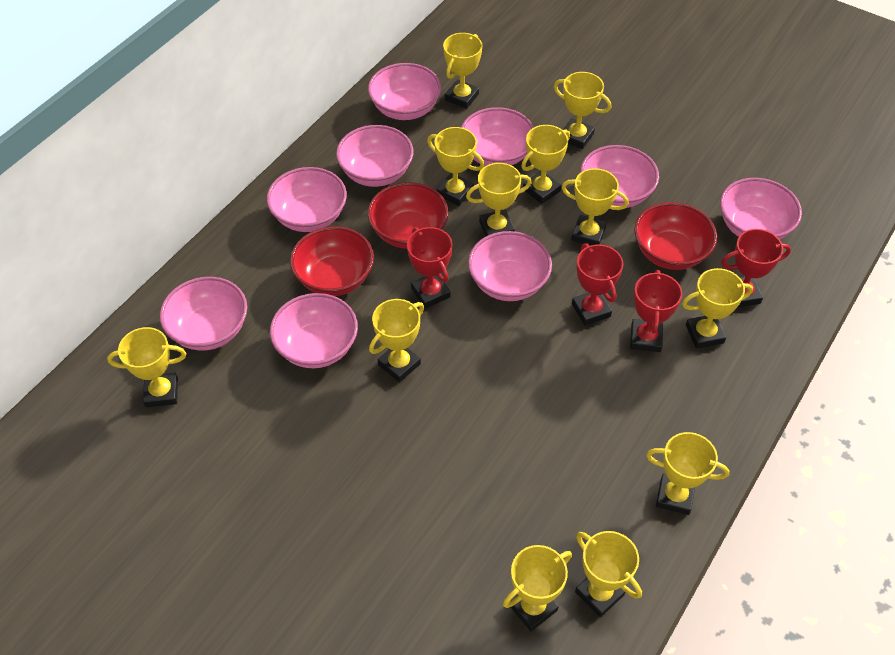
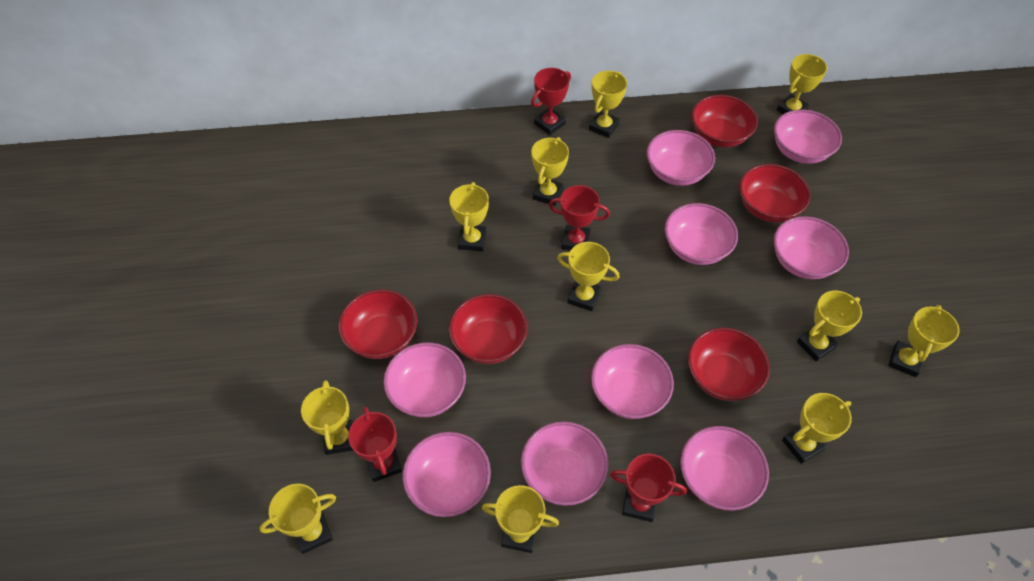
red bowl: 3 -> 5
yellow trophy: 12 -> 11

